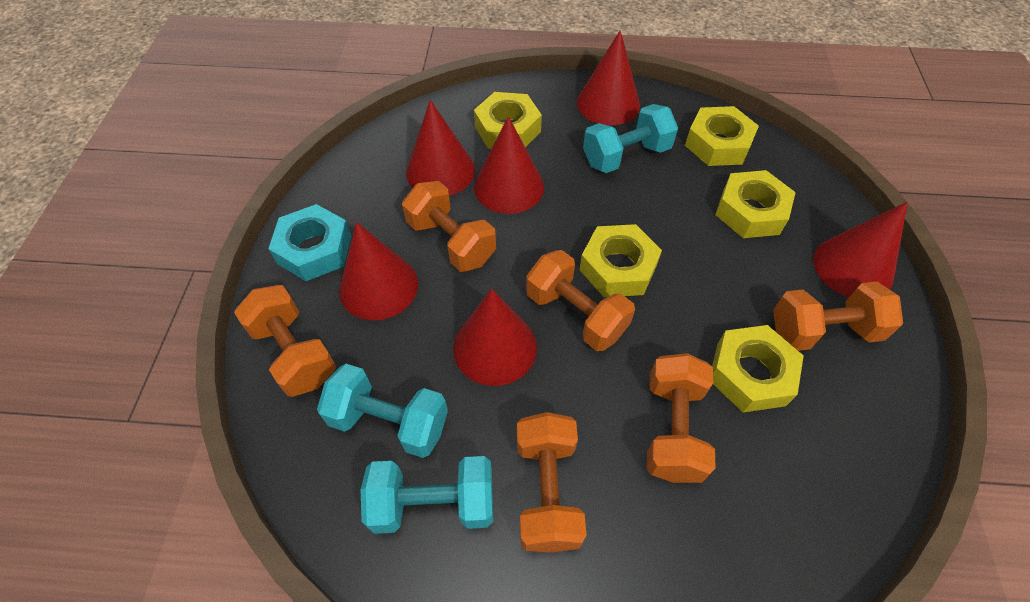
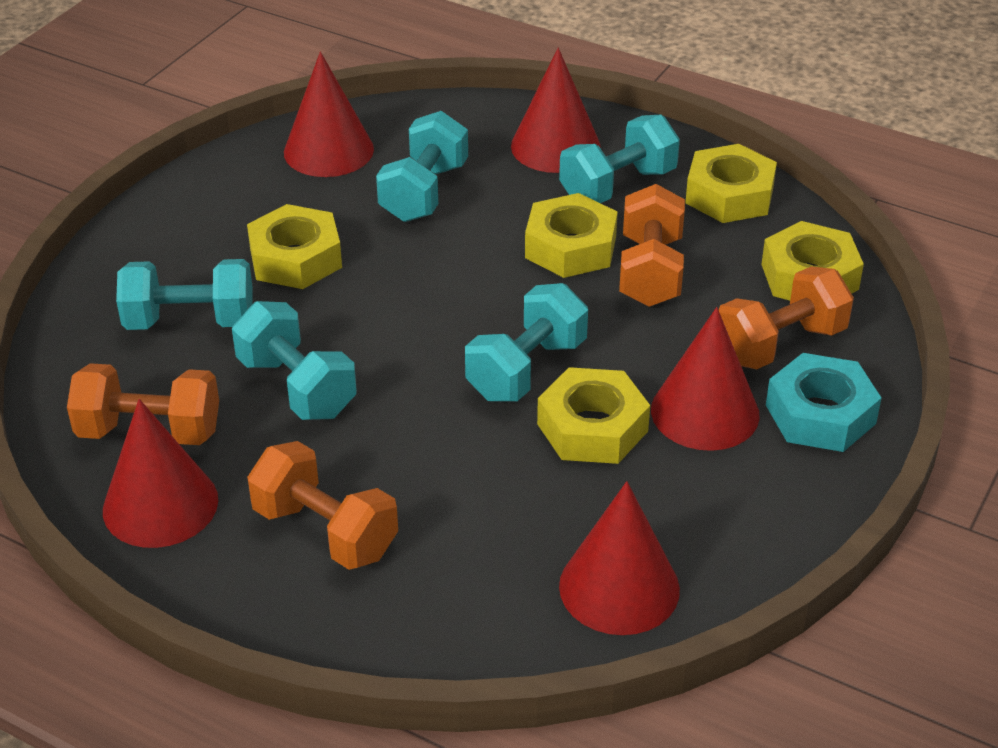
orange dumbbell: 6 -> 4
red cone: 6 -> 5
turquoise dumbbell: 3 -> 5

